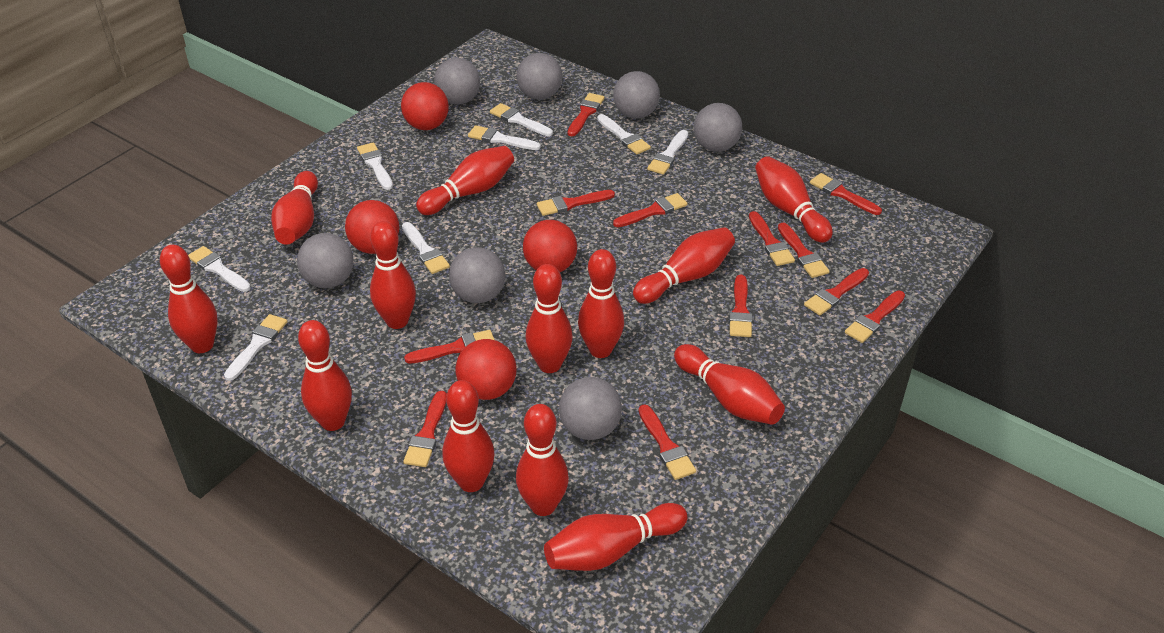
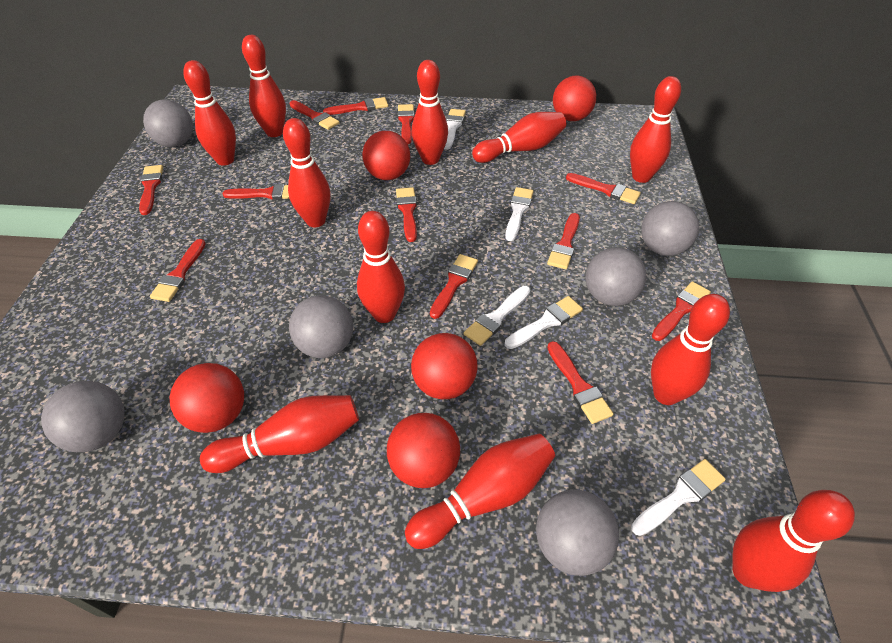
grey ball: 7 -> 6
red ball: 4 -> 5
red bowling pin: 13 -> 11
white brush: 8 -> 5

